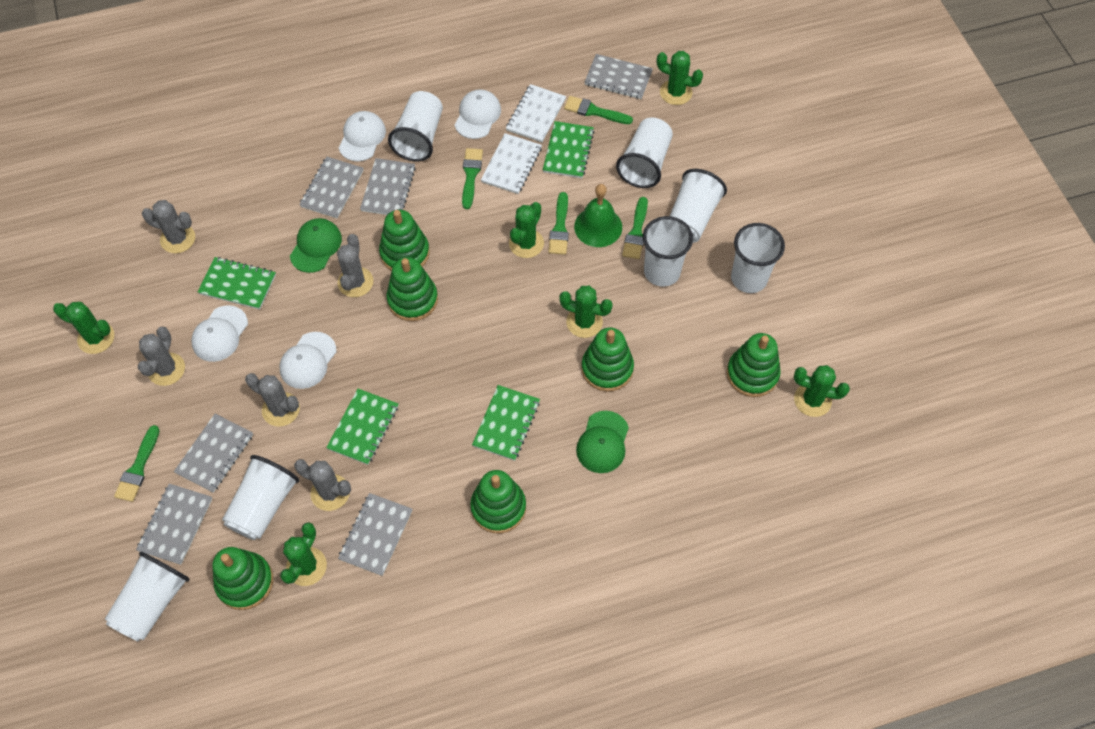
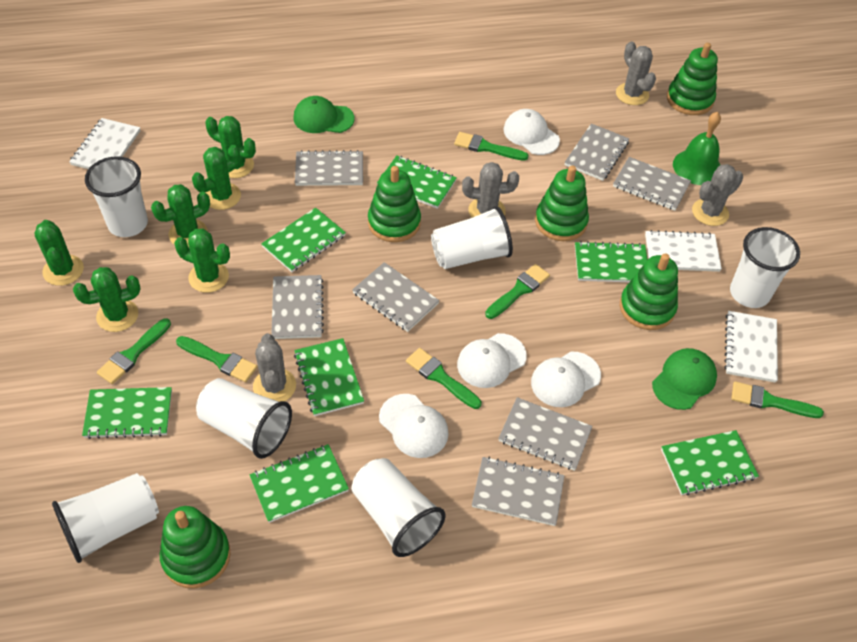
green brush: 5 -> 6
green notebook: 4 -> 7
green stacking toy: 6 -> 5
grey cactus: 5 -> 4
grey notebook: 6 -> 7
white cup: 7 -> 6
white notebook: 2 -> 3

